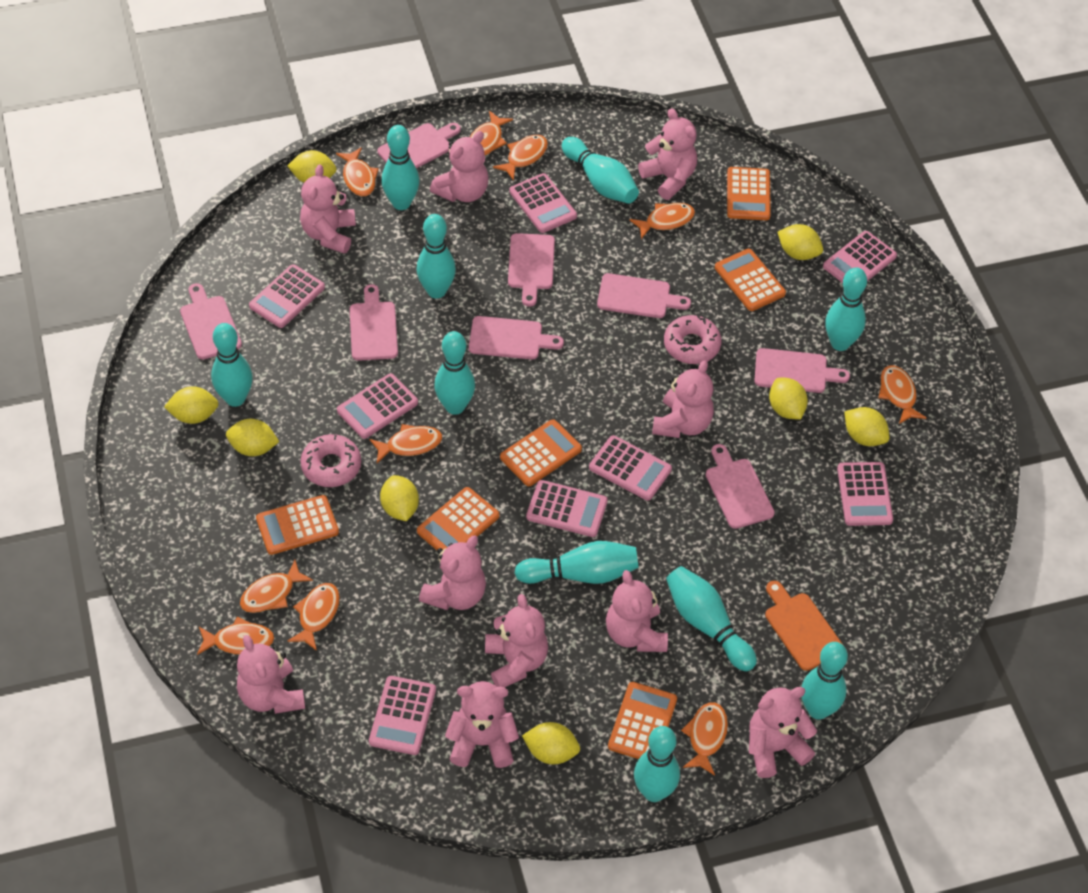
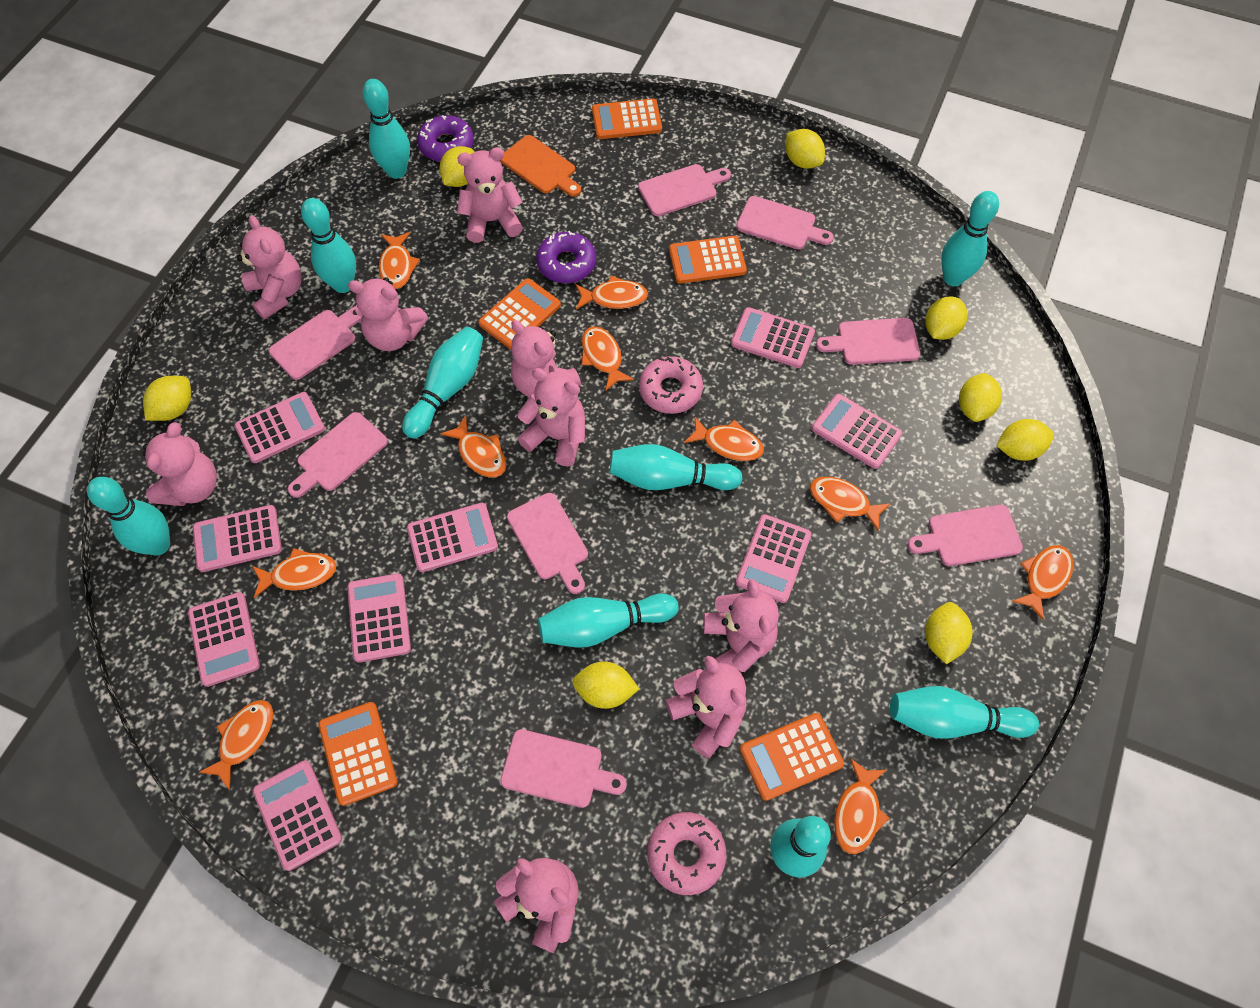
orange calculator: 6 -> 5
pink calculator: 8 -> 9
pink teddy bear: 10 -> 9
purple donut: 0 -> 2
turquoise bowling pin: 10 -> 9

